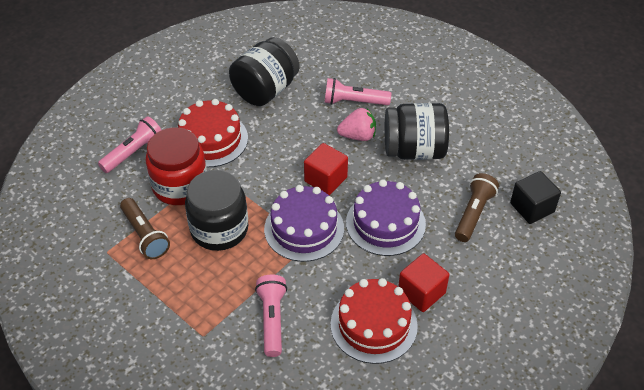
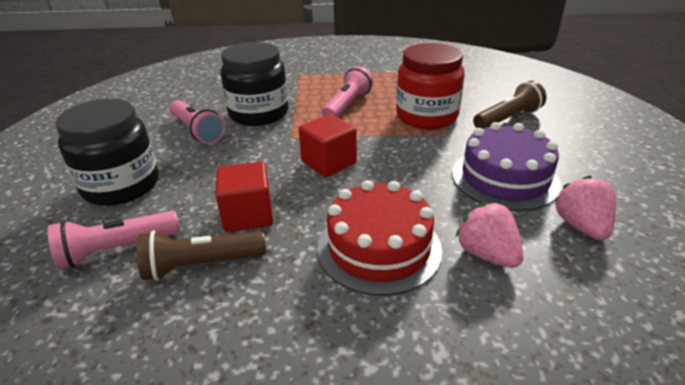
black cube: 1 -> 0
black jar: 3 -> 2
pink strawberry: 1 -> 2
purple cake: 2 -> 1
red cake: 2 -> 1

